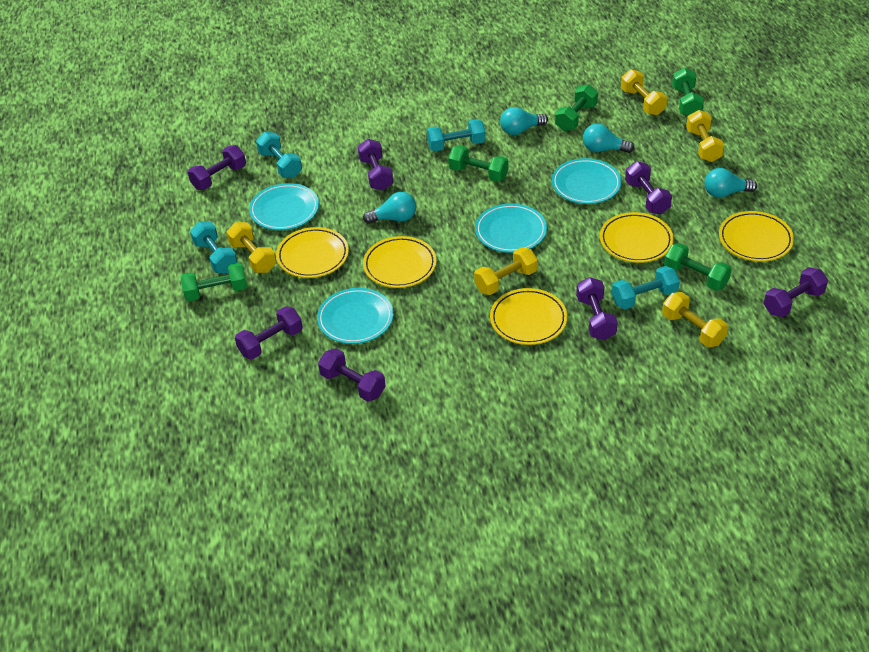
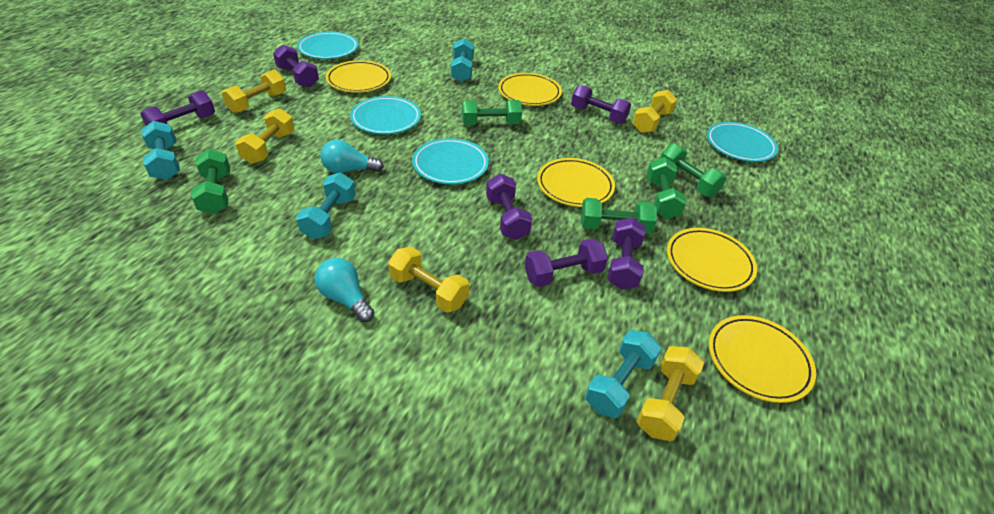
purple dumbbell: 7 -> 6
turquoise light bulb: 4 -> 2

